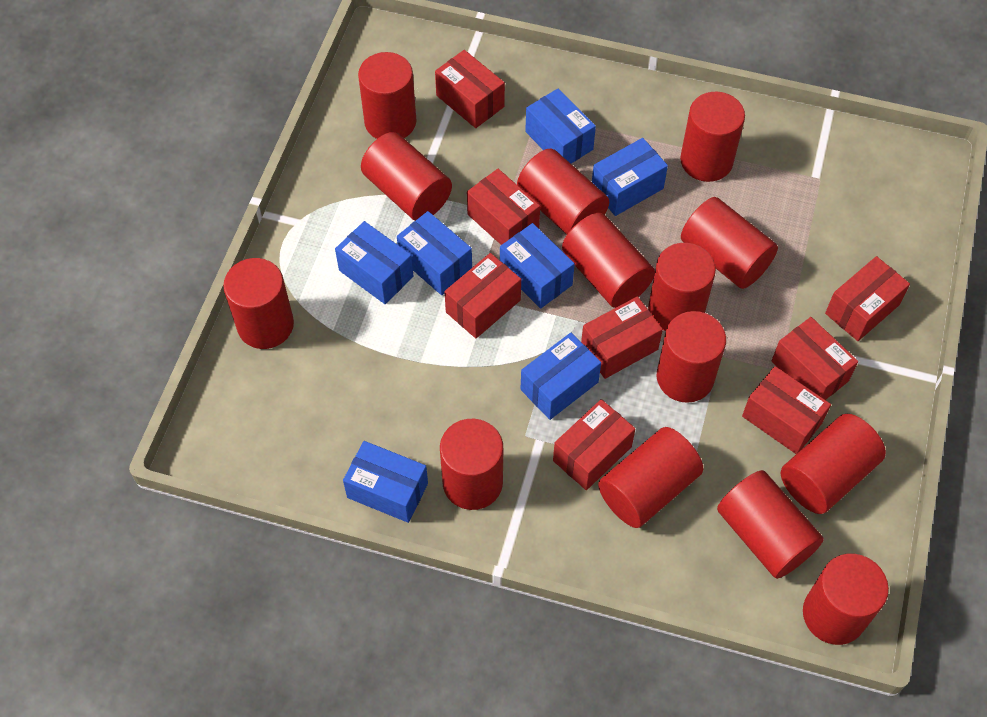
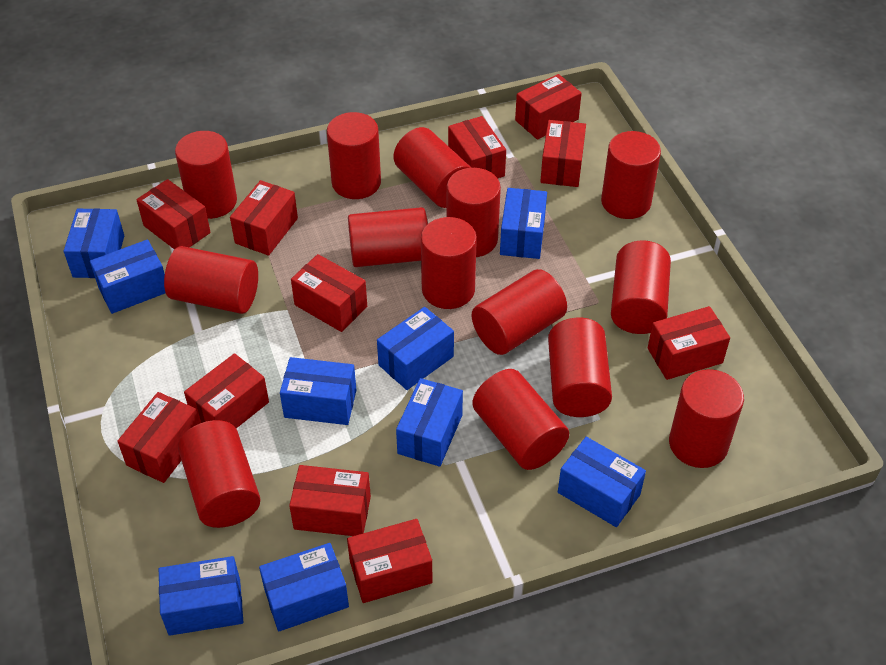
blue box: 7 -> 9
red box: 8 -> 11

